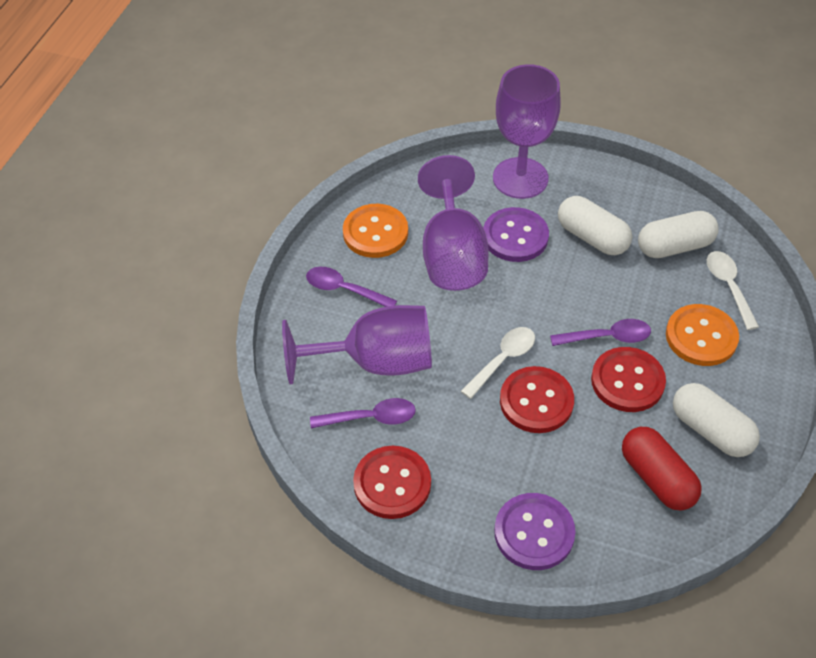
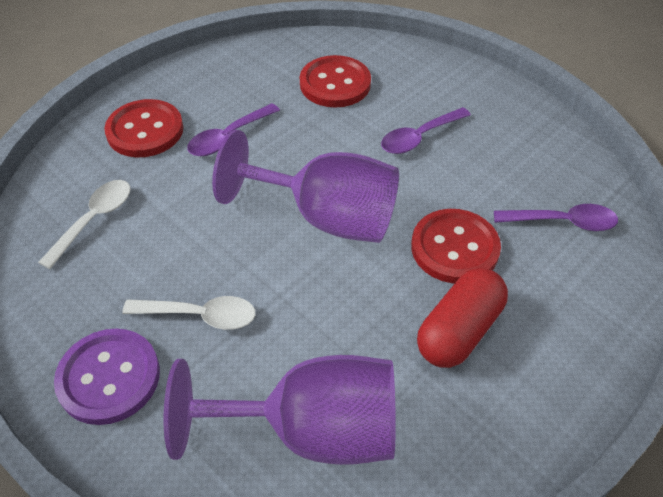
orange button: 2 -> 0
purple button: 2 -> 1
purple goblet: 3 -> 2
white capsule: 3 -> 0

